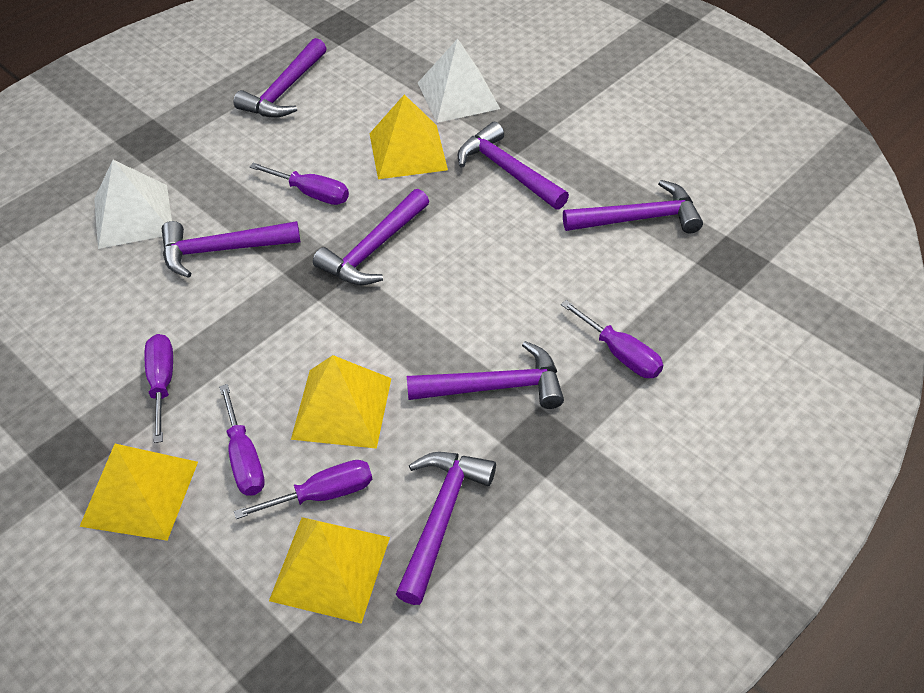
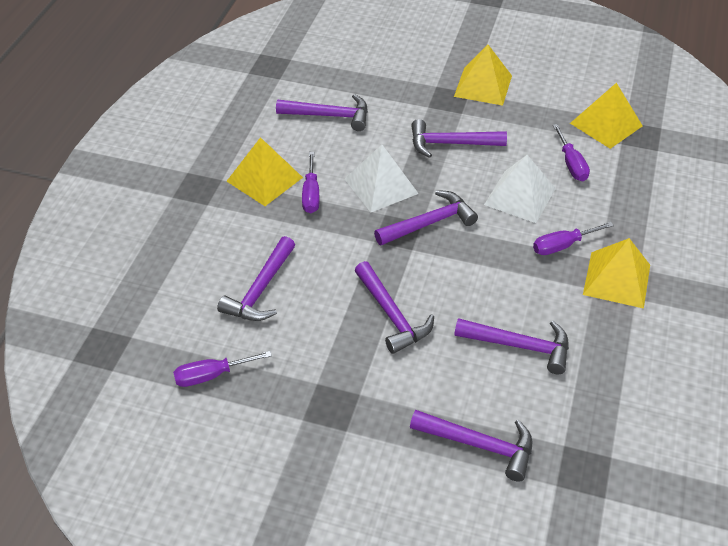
purple screwdriver: 5 -> 4

